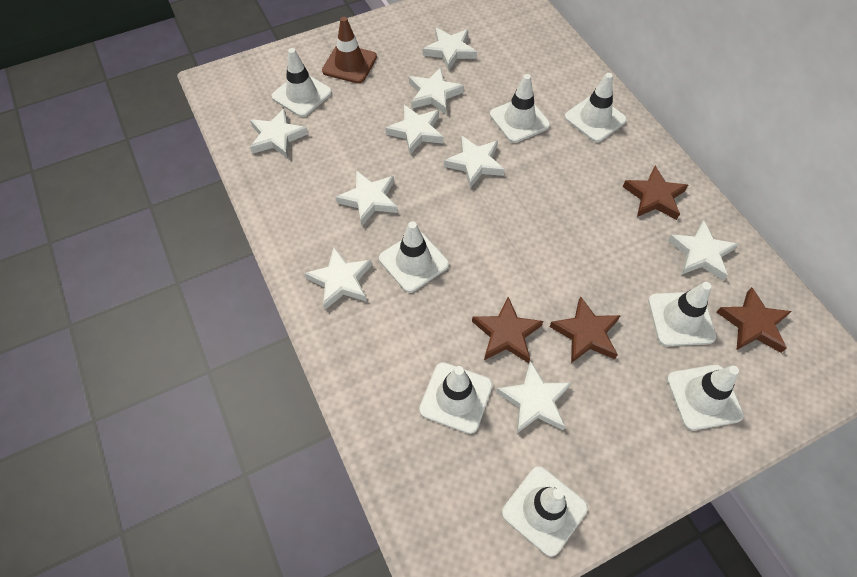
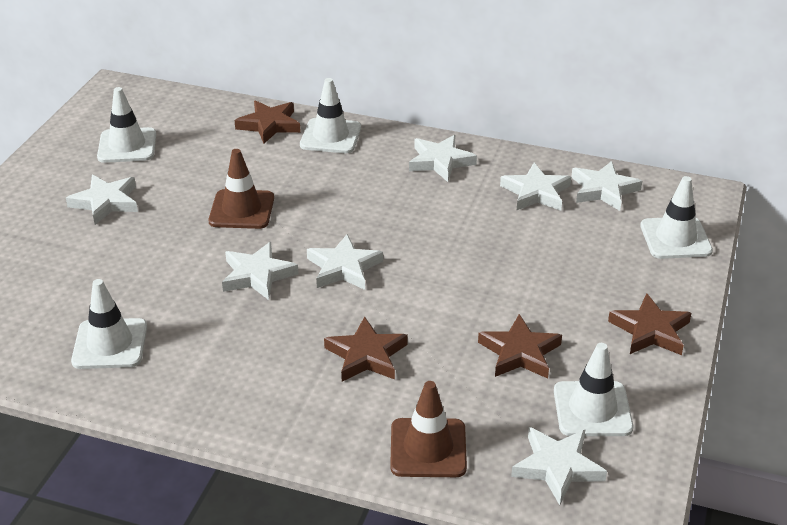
brown traffic cone: 1 -> 2
white star: 9 -> 7
white traffic cone: 8 -> 5

